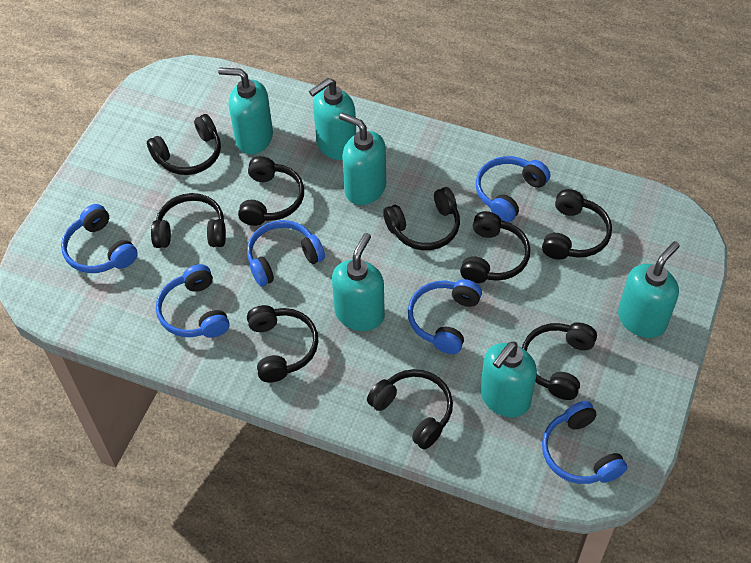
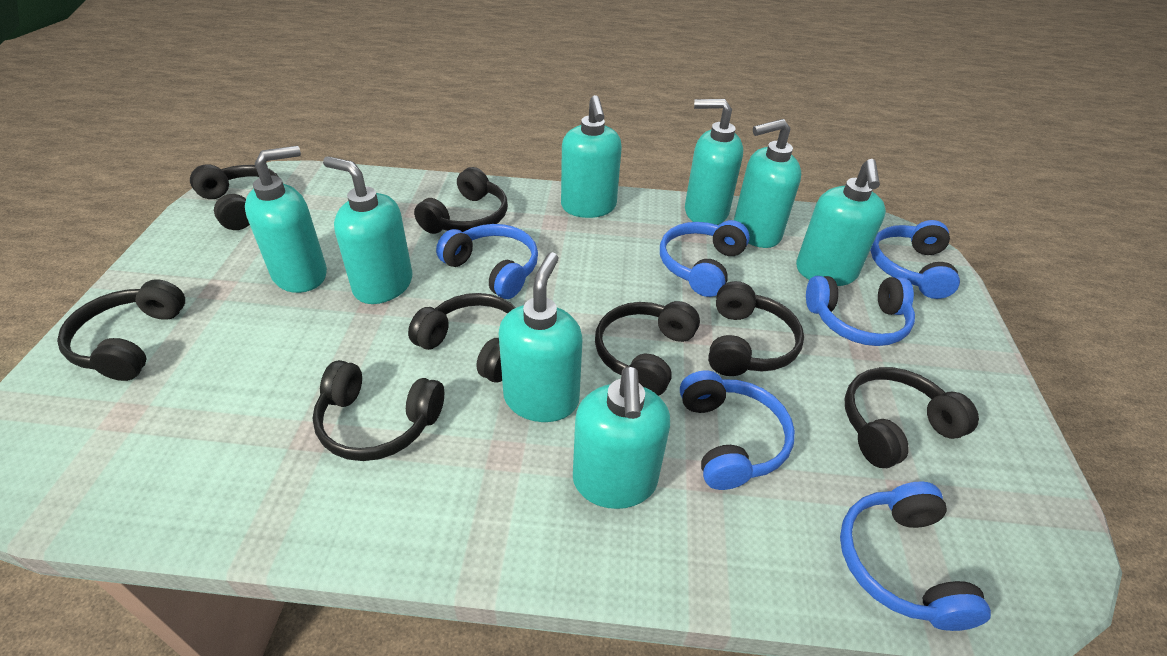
black headphones: 9 -> 8
turquoise soap dispenser: 6 -> 8

